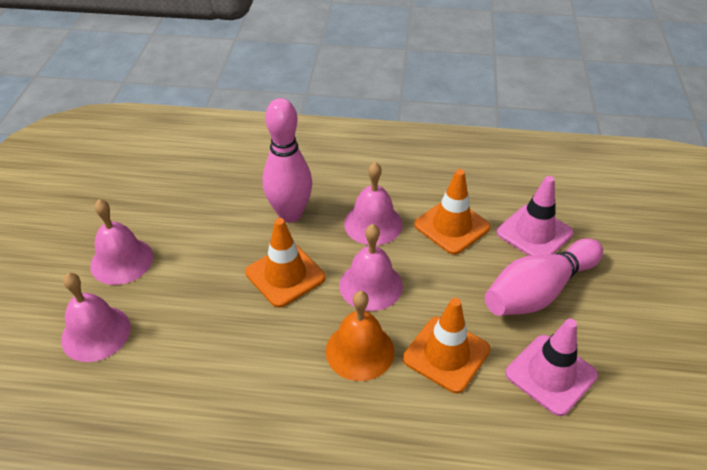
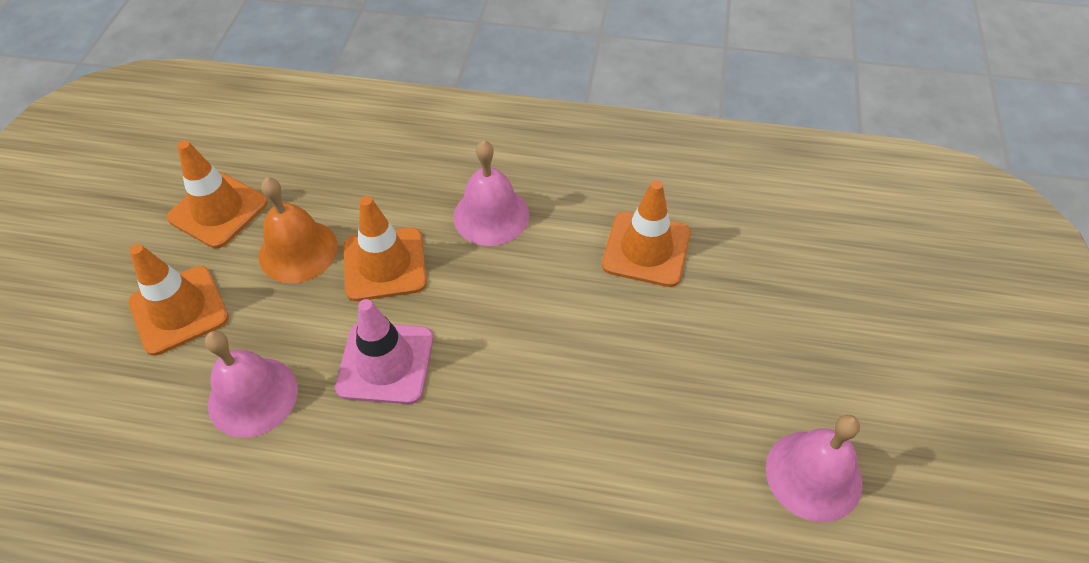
orange traffic cone: 3 -> 4
pink bell: 4 -> 3
pink bowling pin: 2 -> 0
pink traffic cone: 2 -> 1

